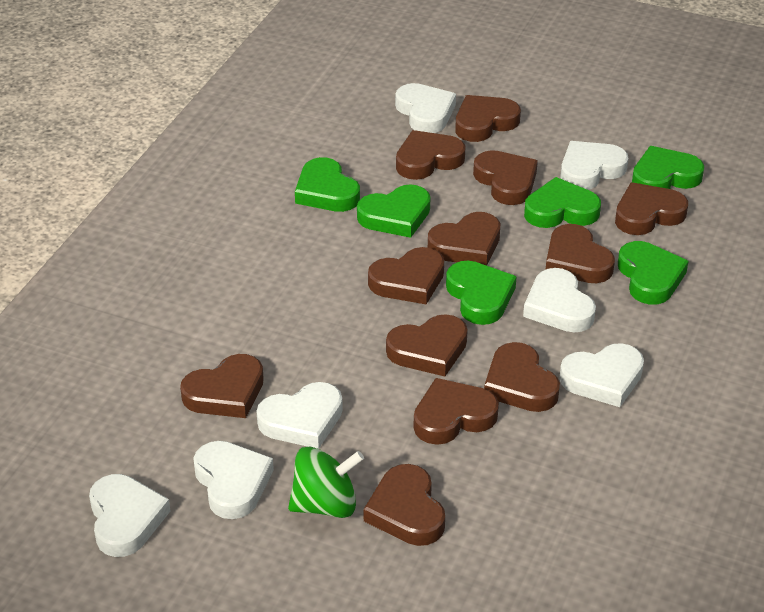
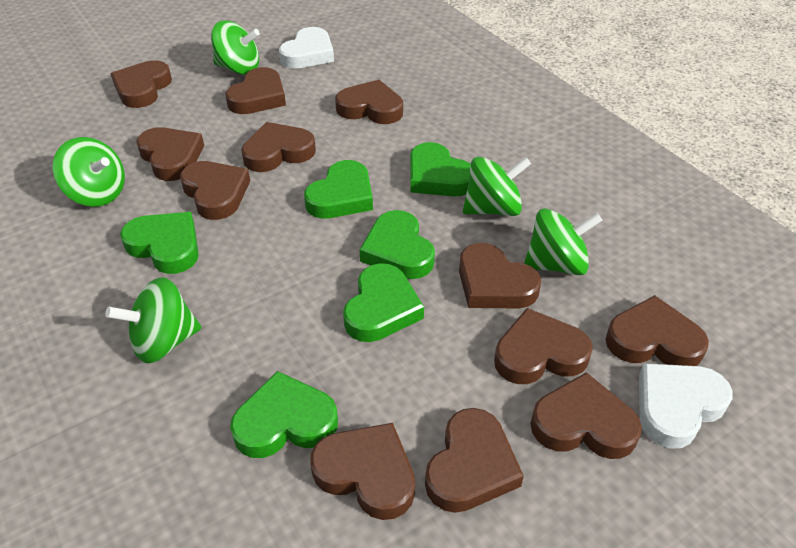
green spinning top: 1 -> 5
white heart: 7 -> 2

